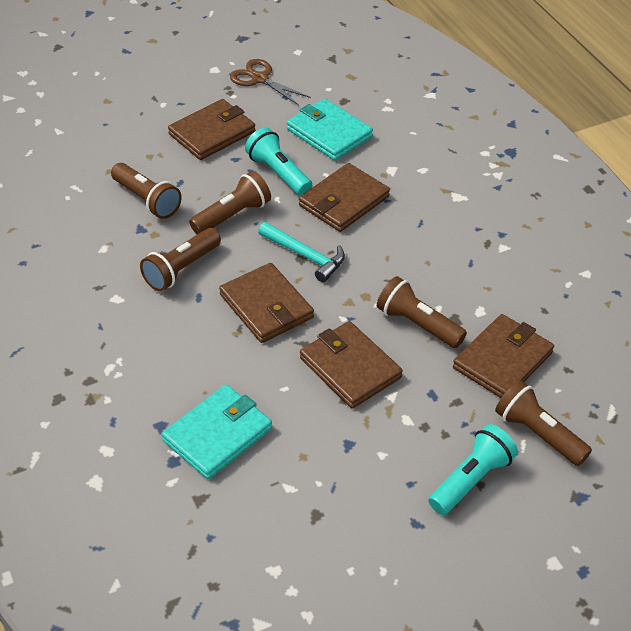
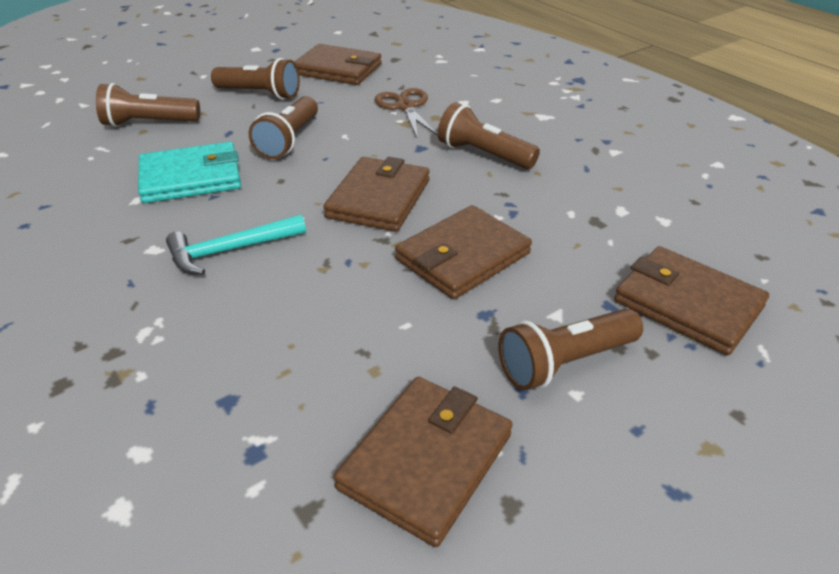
turquoise flashlight: 2 -> 0
turquoise wallet: 2 -> 1

